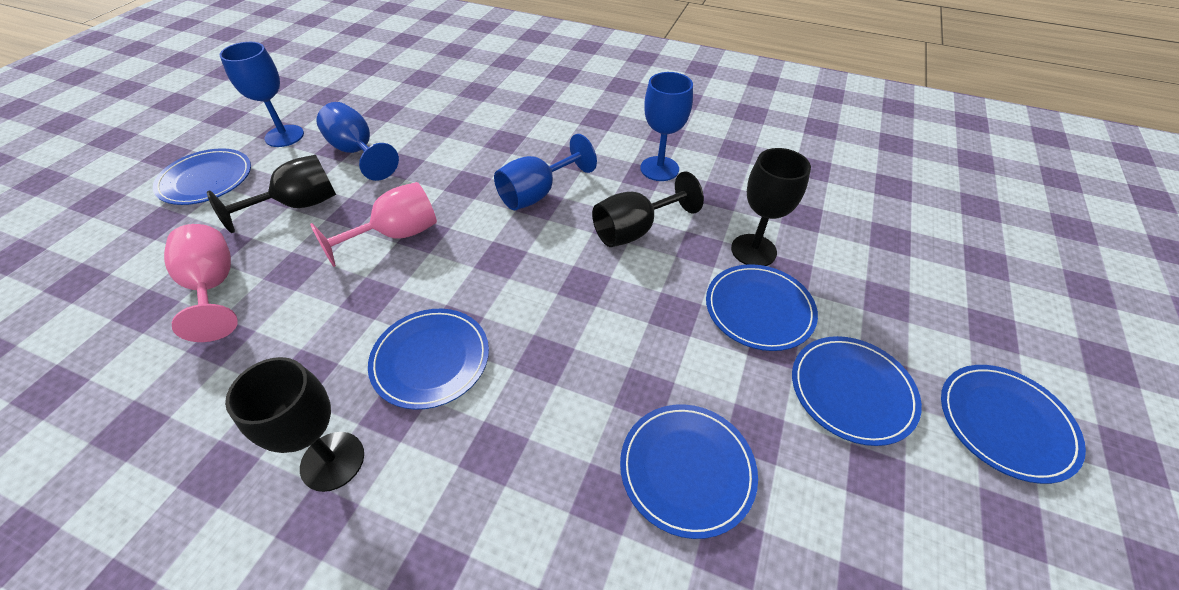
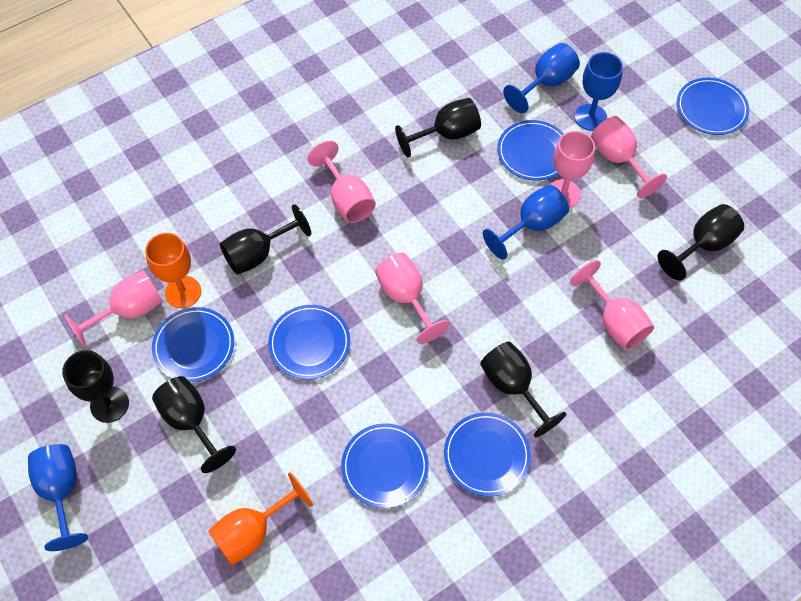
black goblet: 4 -> 6
orange goblet: 0 -> 2
pink goblet: 2 -> 6

